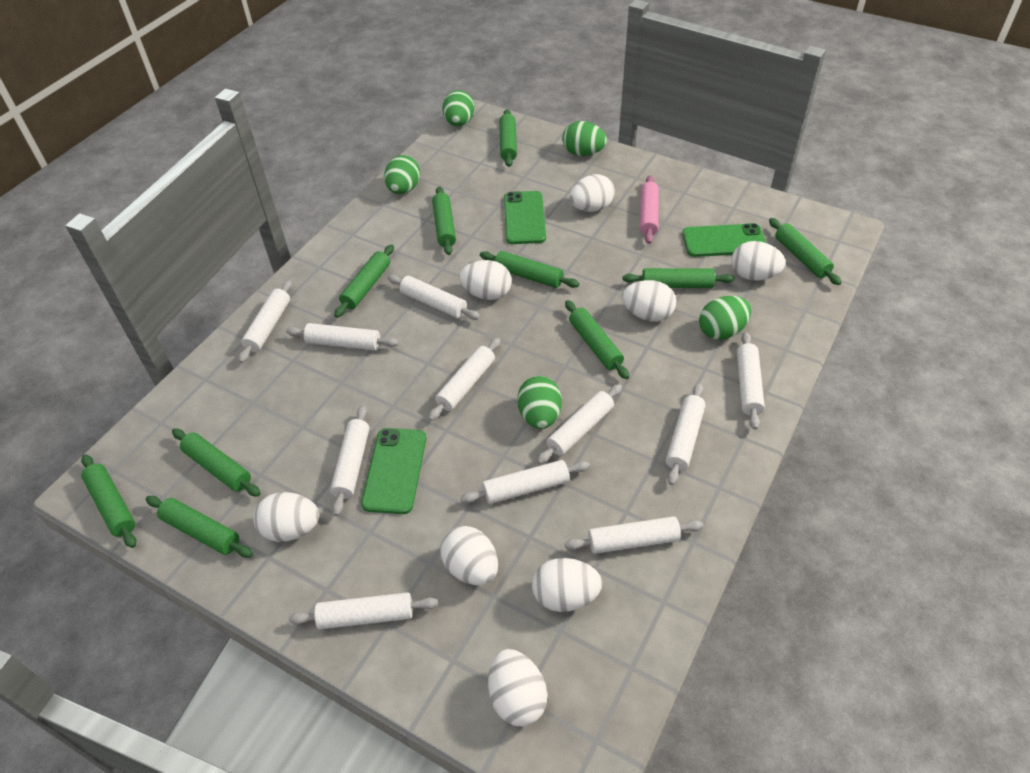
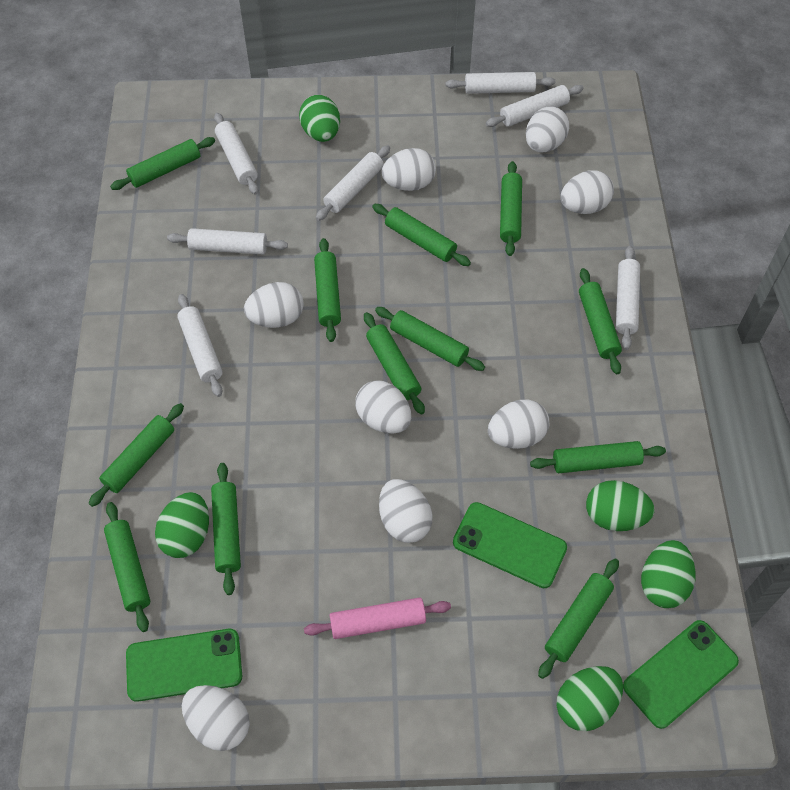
green rolling pin: 10 -> 12
white rolling pin: 11 -> 7

